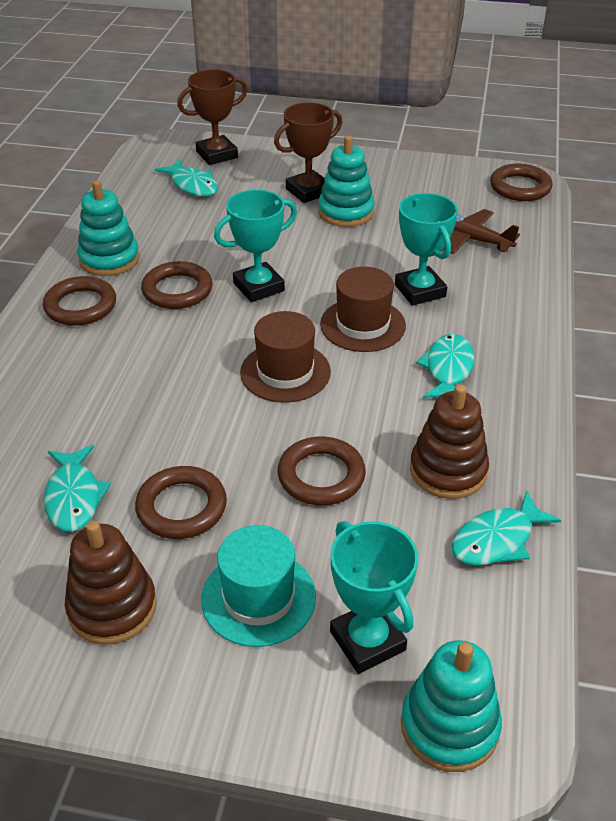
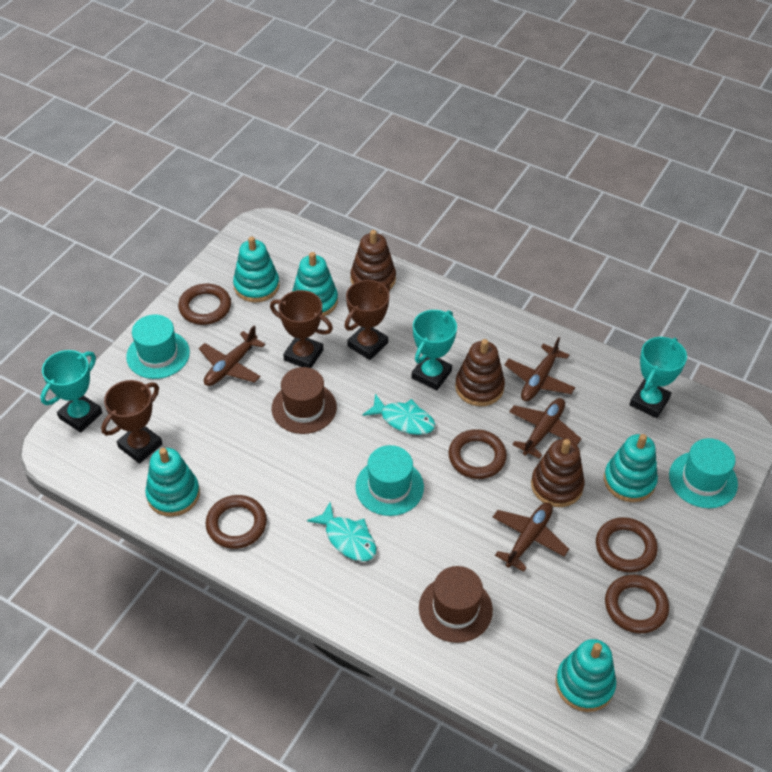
brown plane: 1 -> 4
brown stacking toy: 2 -> 3
brown trophy: 2 -> 3
turquoise fish: 4 -> 2
turquoise hat: 1 -> 3
turquoise stacking toy: 3 -> 5

